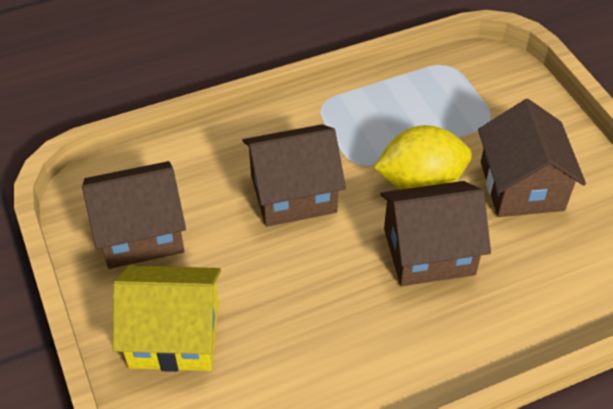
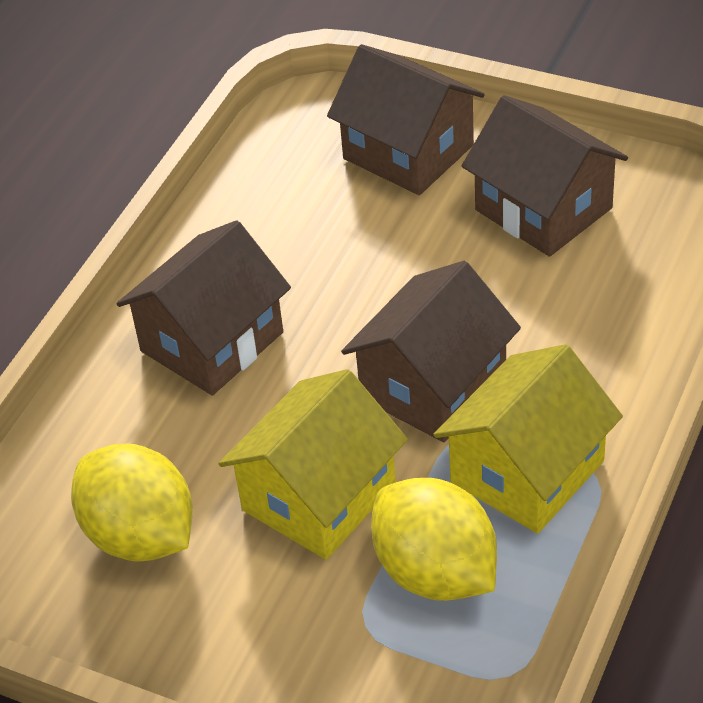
yellow house: 1 -> 2
yellow lemon: 1 -> 2

